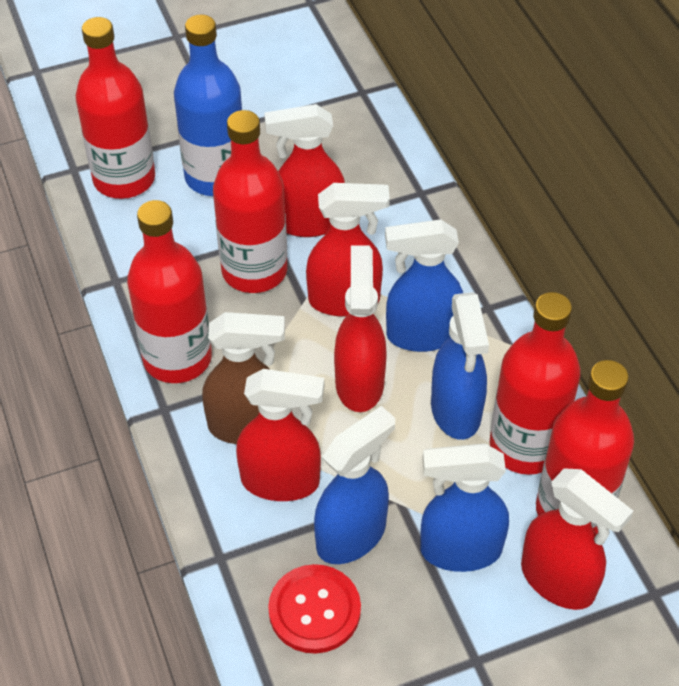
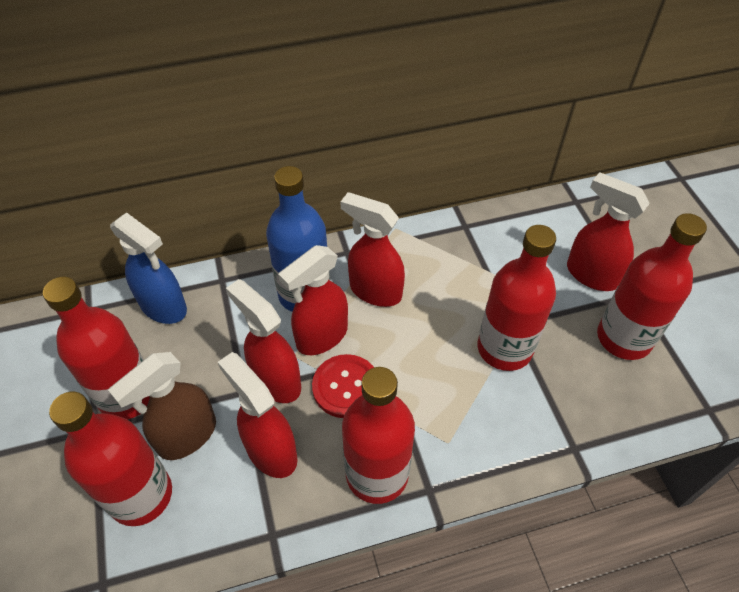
blue spray bottle: 4 -> 1

